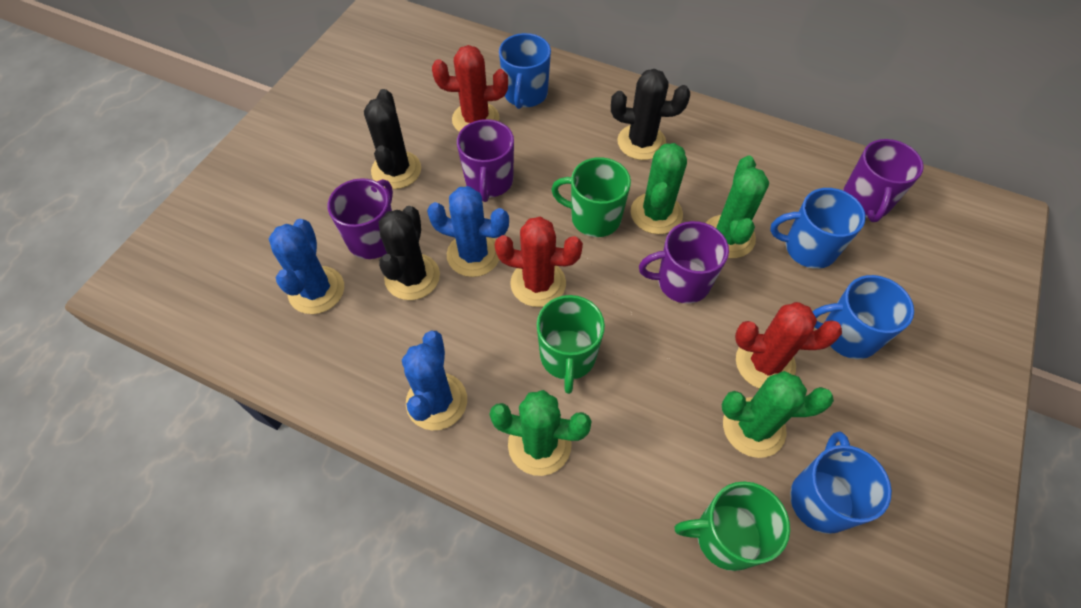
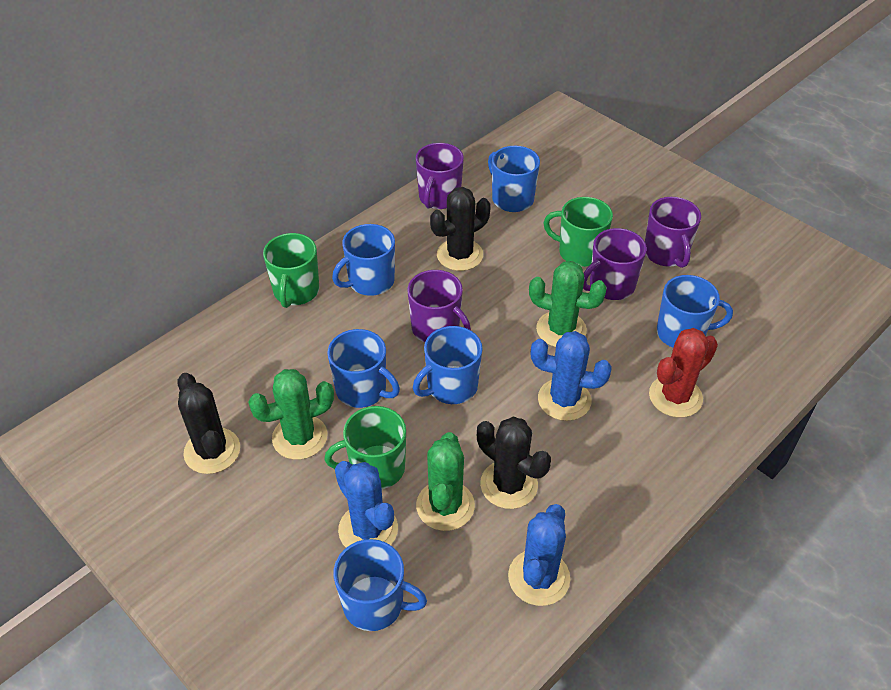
blue mug: 4 -> 6
green cactus: 4 -> 3
red cactus: 3 -> 1

